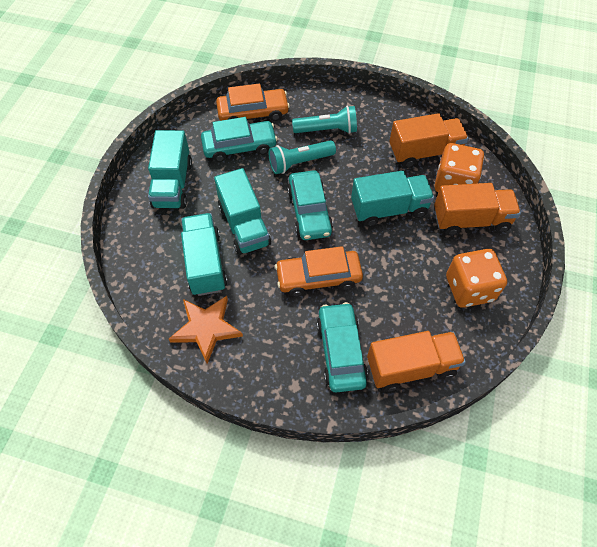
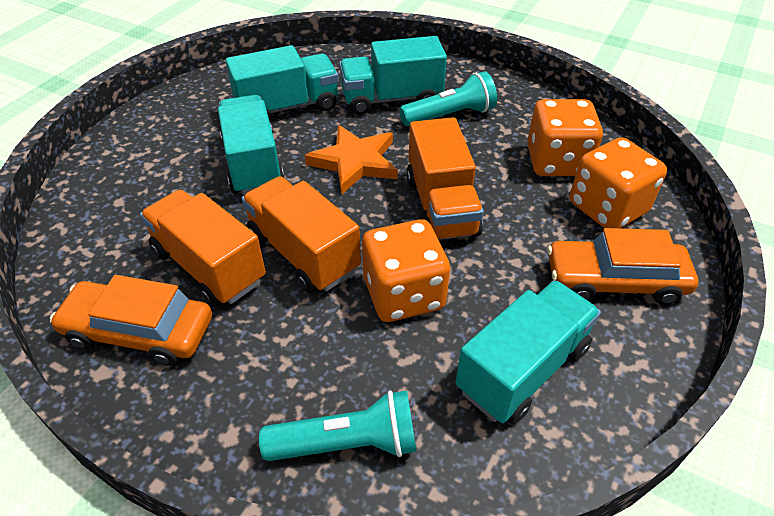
orange dice: 2 -> 3
turquoise car: 3 -> 0

